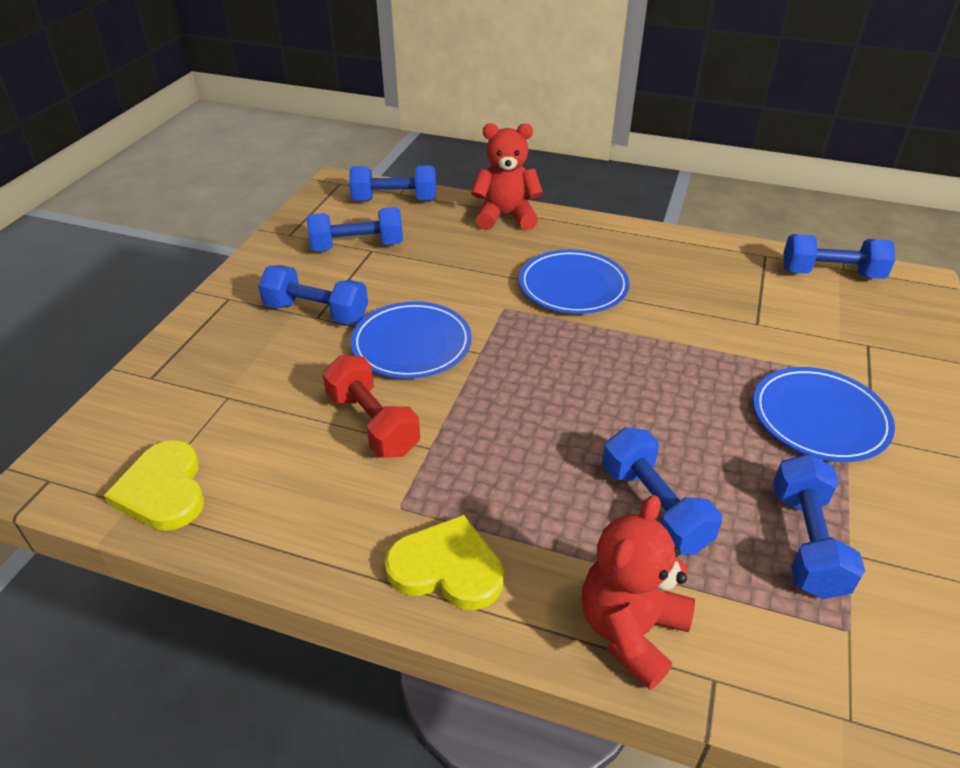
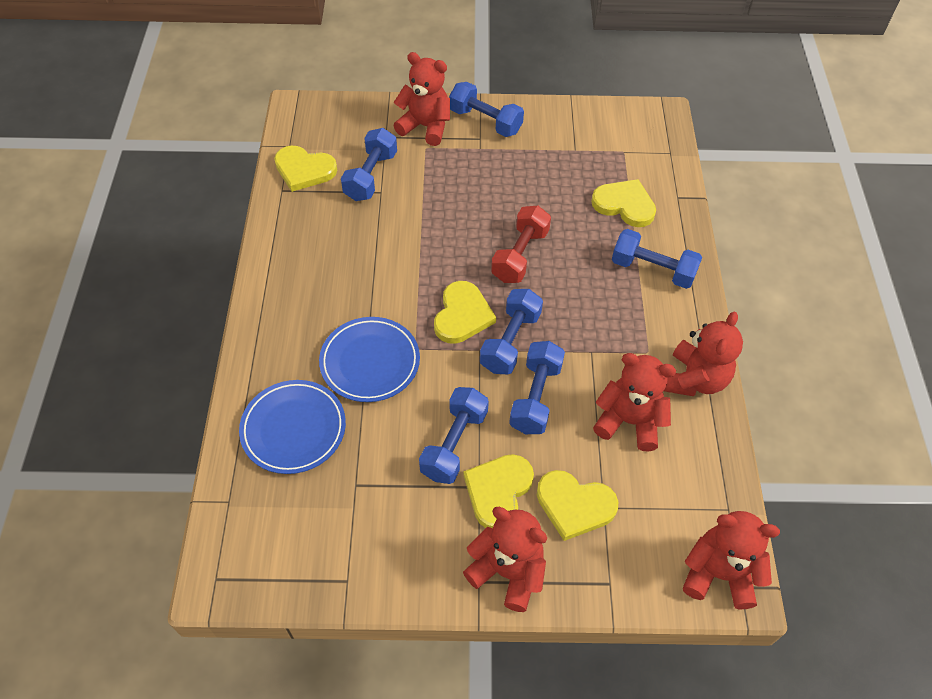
blue plate: 3 -> 2
red teddy bear: 2 -> 5
yellow heart: 2 -> 5

